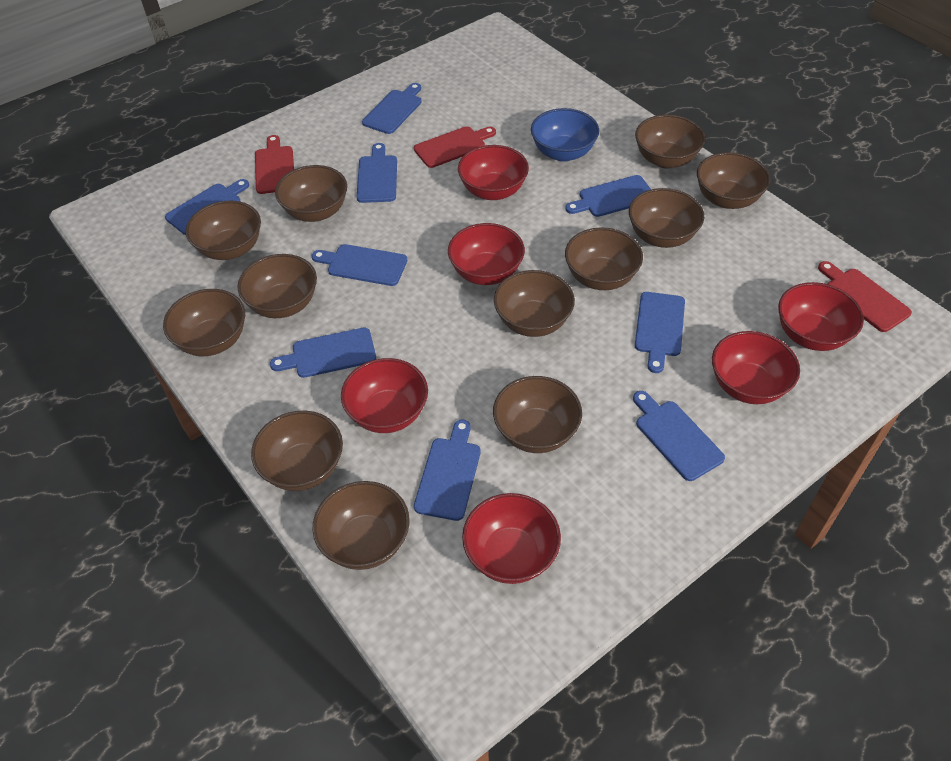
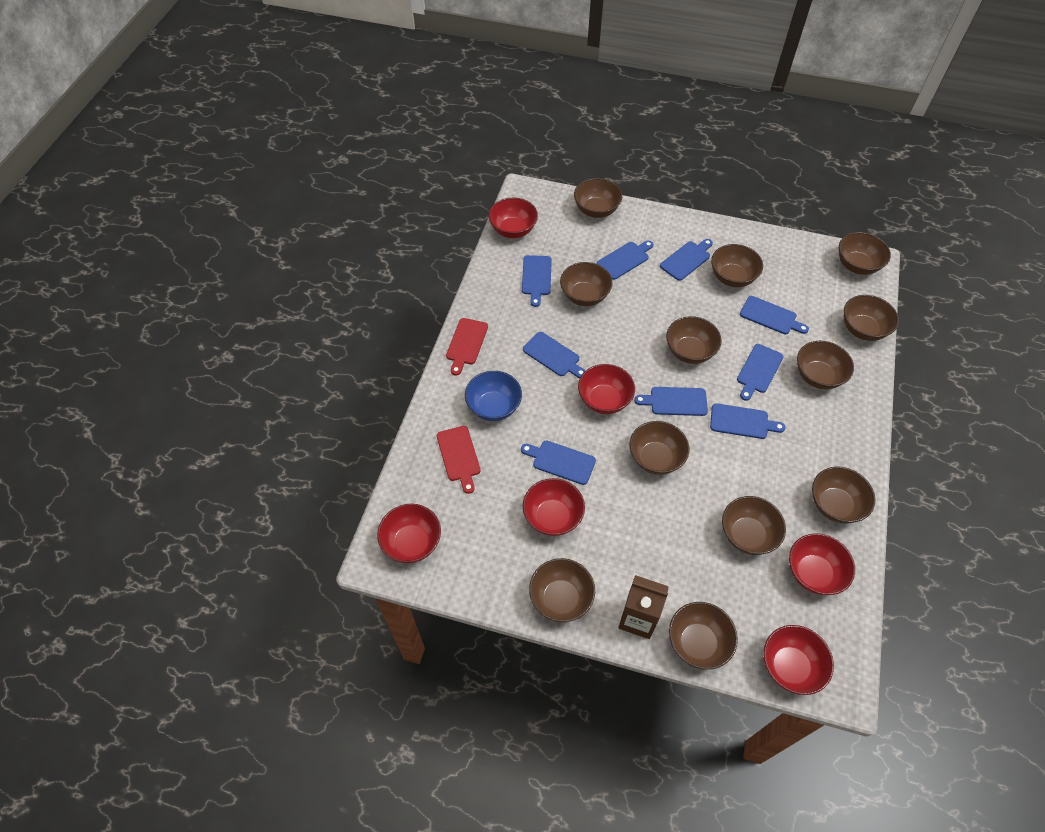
brown carton: 0 -> 1
red cutting board: 3 -> 2

